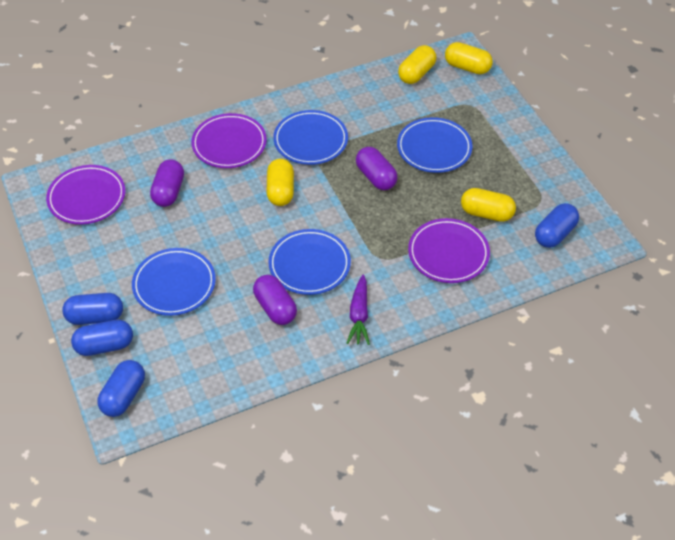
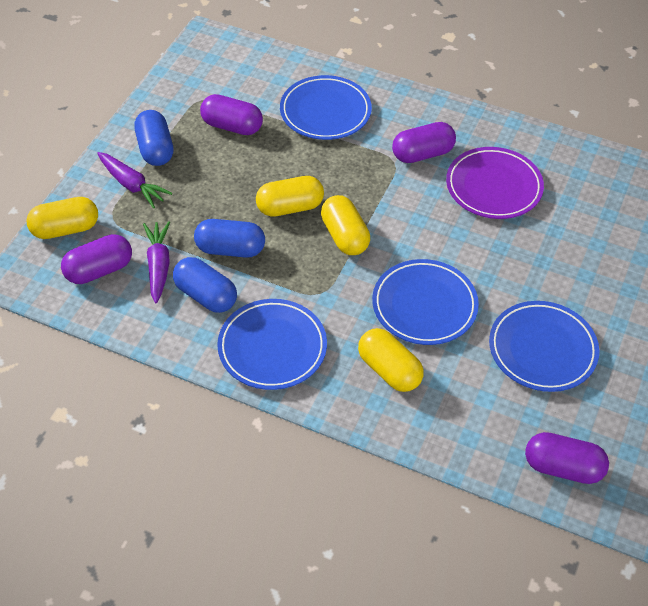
blue capsule: 4 -> 3
purple capsule: 3 -> 4
purple carrot: 1 -> 2
purple plate: 3 -> 1

